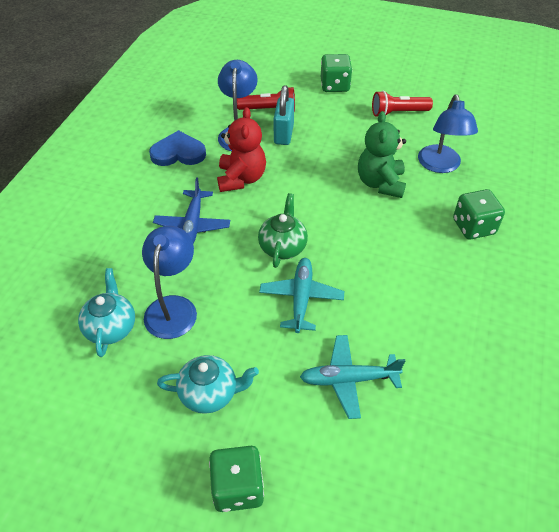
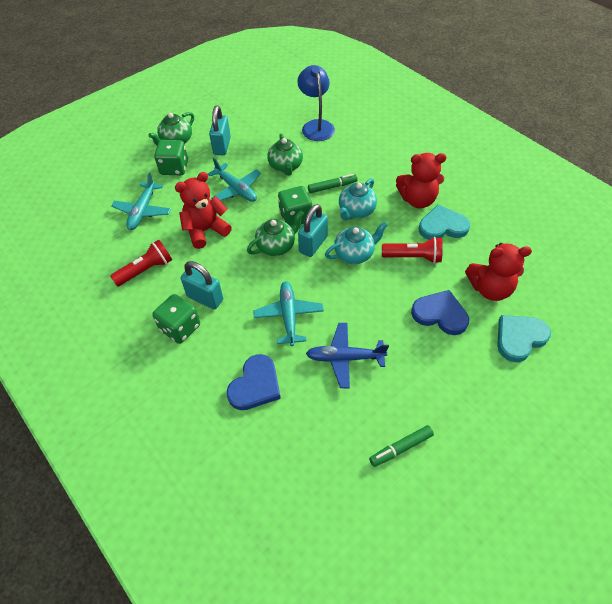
blue heart: 1 -> 2
blue lamp: 3 -> 1
green marker: 0 -> 2
green teapot: 1 -> 3
green teddy bear: 1 -> 0
red teddy bear: 1 -> 3
turquoise heart: 0 -> 2
turquoise padlock: 1 -> 3
turquoise plane: 2 -> 3

